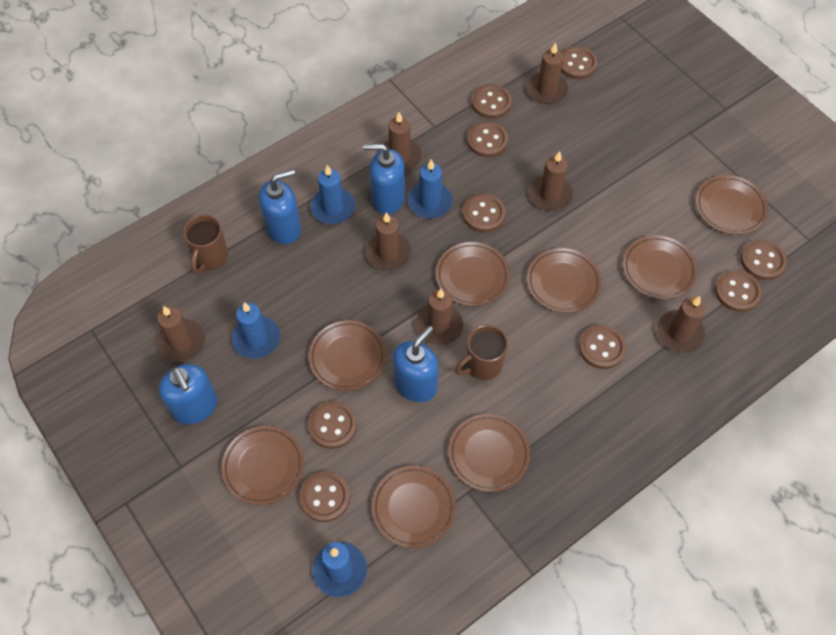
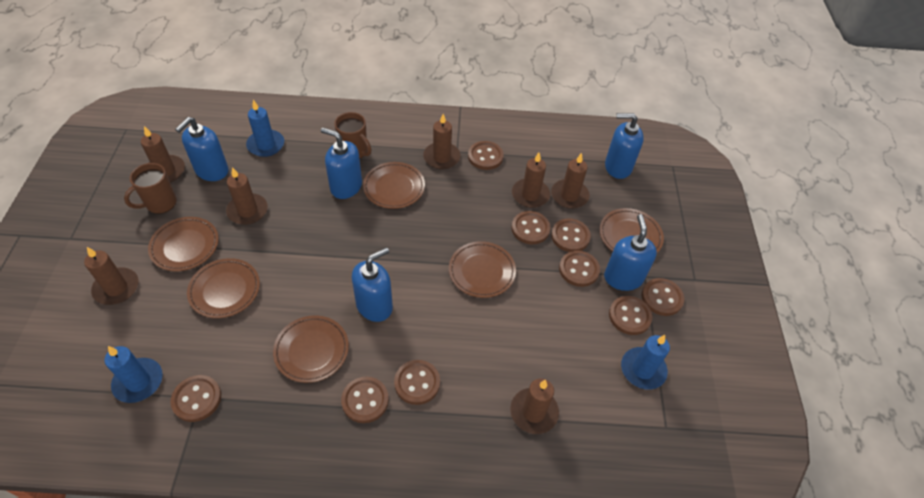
blue candle: 4 -> 3
blue soap dispenser: 4 -> 5
brown plate: 8 -> 6

